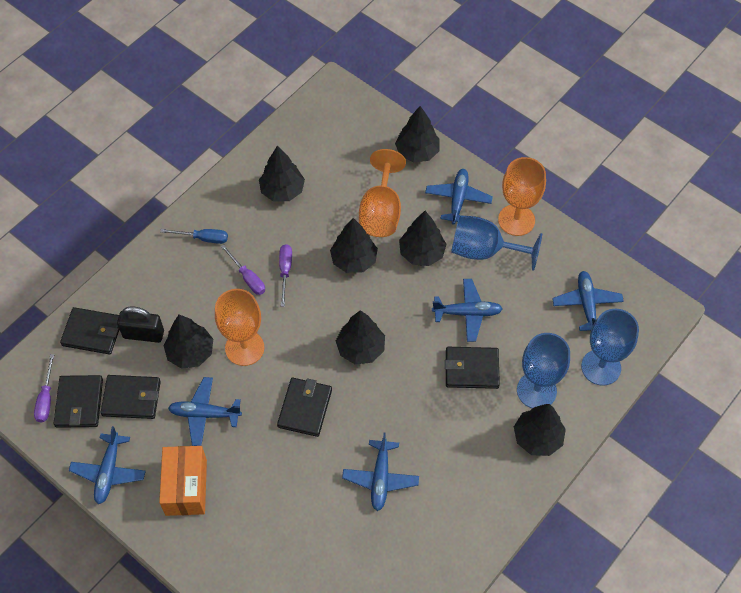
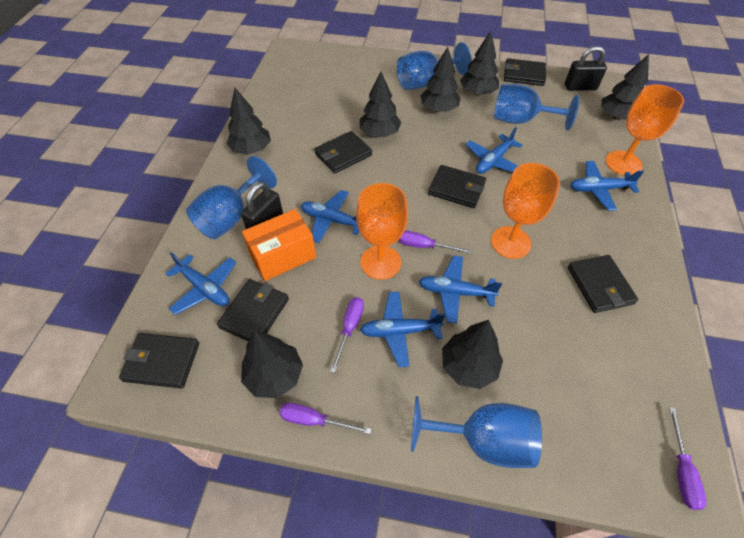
black padlock: 1 -> 2
black wallet: 5 -> 6
blue goblet: 3 -> 4
blue screwdriver: 1 -> 0
purple screwdriver: 3 -> 4

